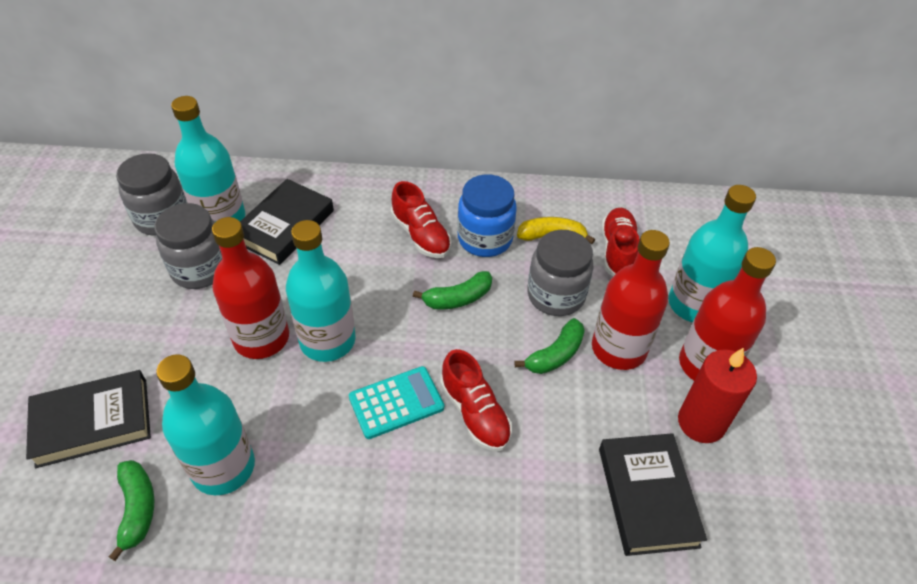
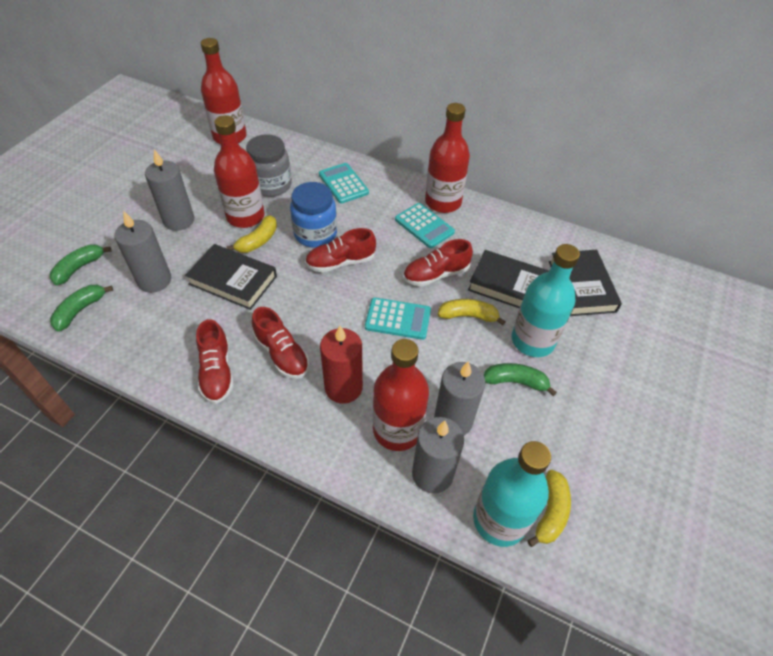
grey candle: 0 -> 4
grey jar: 3 -> 1
red bottle: 3 -> 4
red shoe: 3 -> 4
turquoise bottle: 4 -> 2
turquoise calculator: 1 -> 3
yellow banana: 1 -> 3

